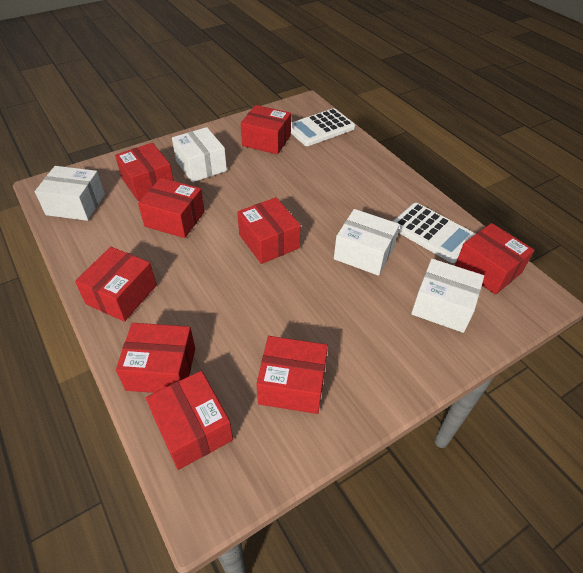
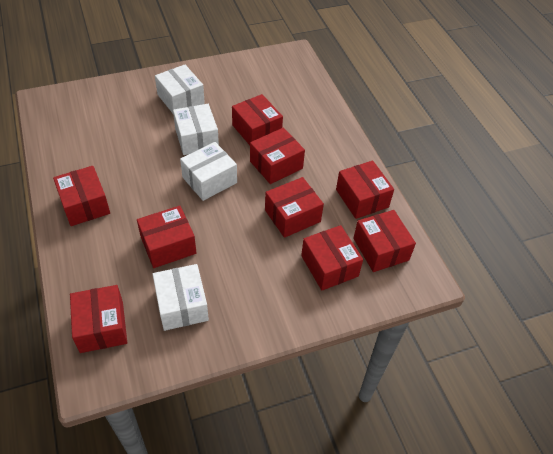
white calculator: 2 -> 0

